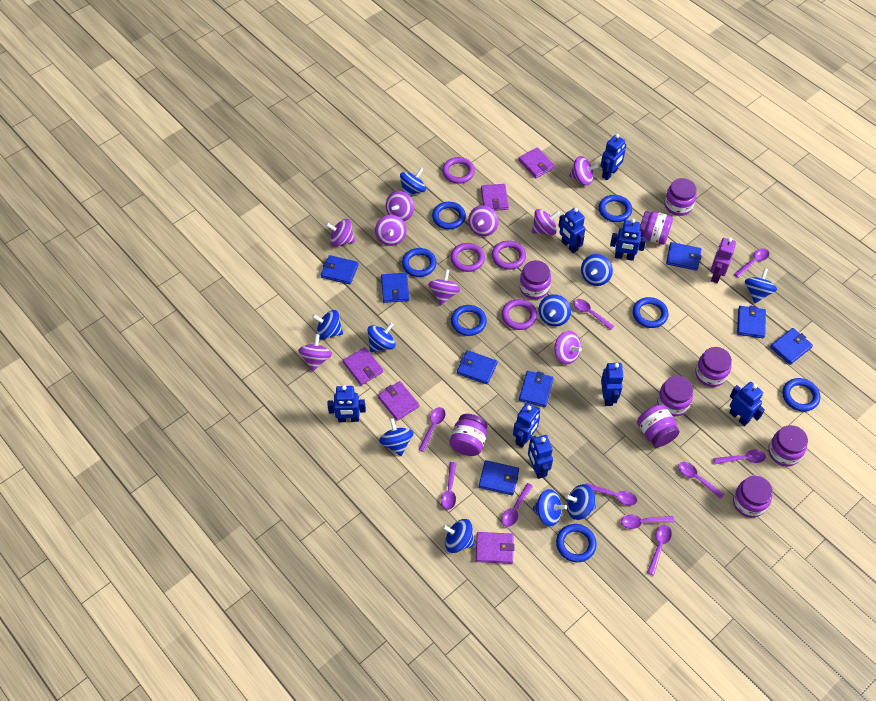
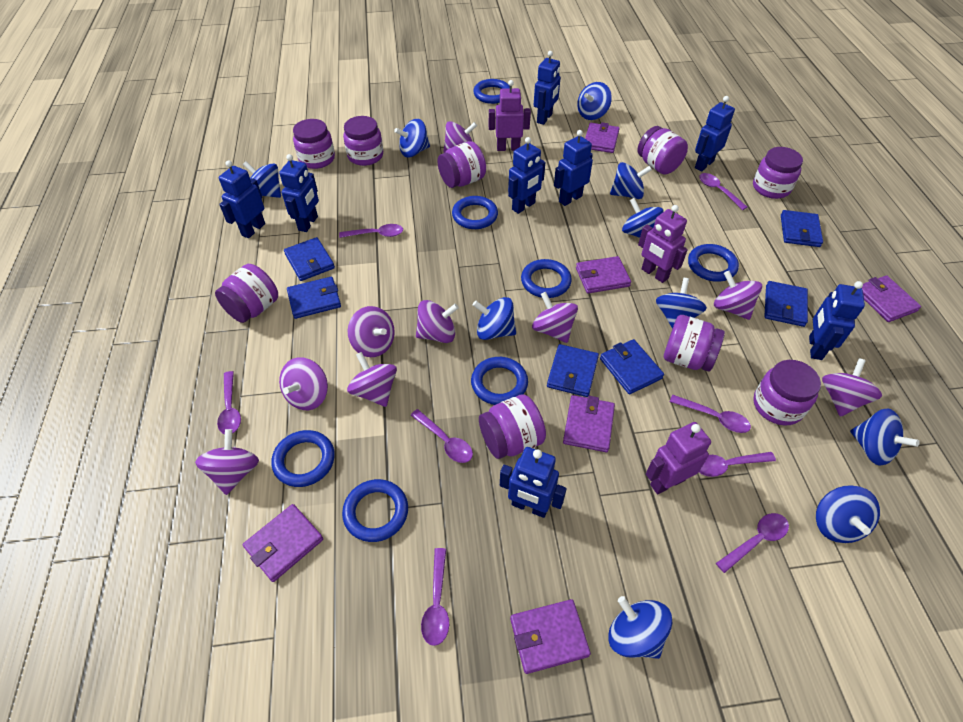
blue wallet: 8 -> 6
purple ring: 4 -> 0
purple robot: 1 -> 3
purple spoon: 10 -> 8
purple wallet: 5 -> 6

